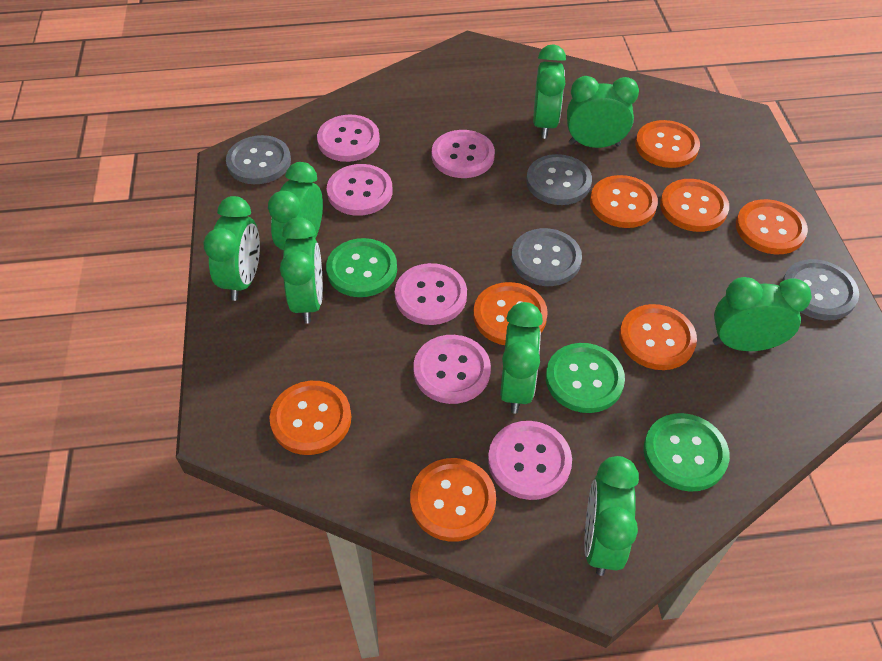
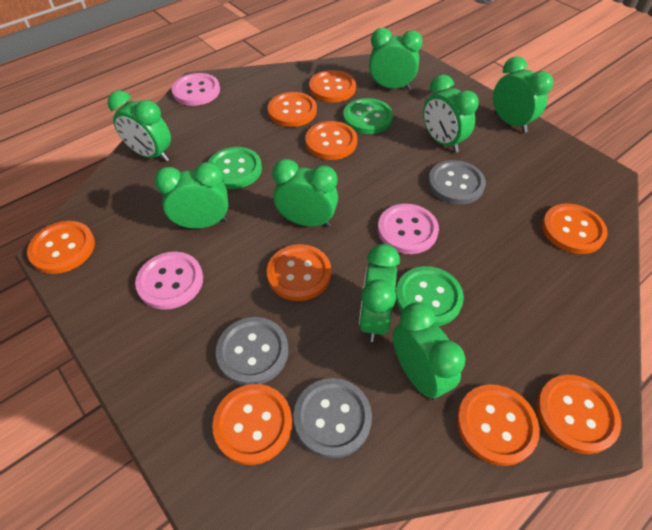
grey button: 4 -> 3
orange button: 8 -> 9
pink button: 6 -> 3

